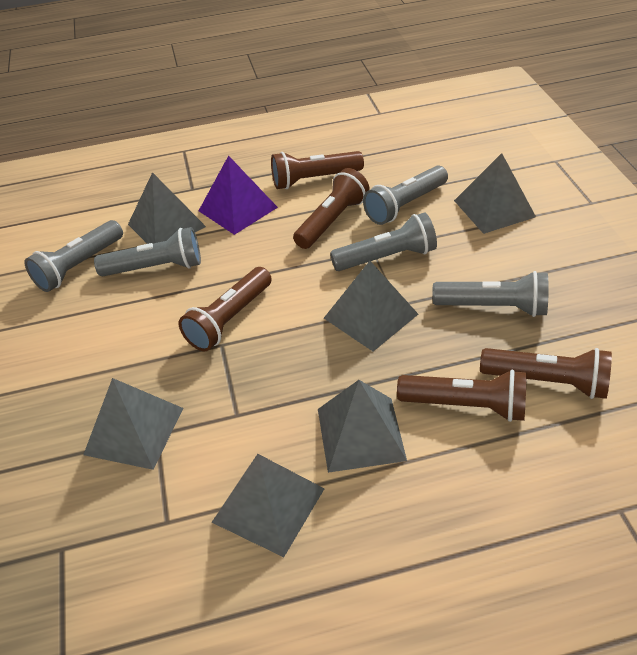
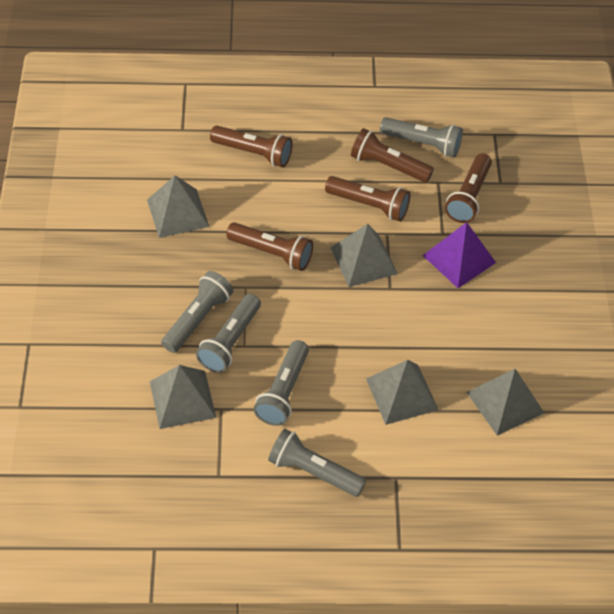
grey pyramid: 6 -> 5

